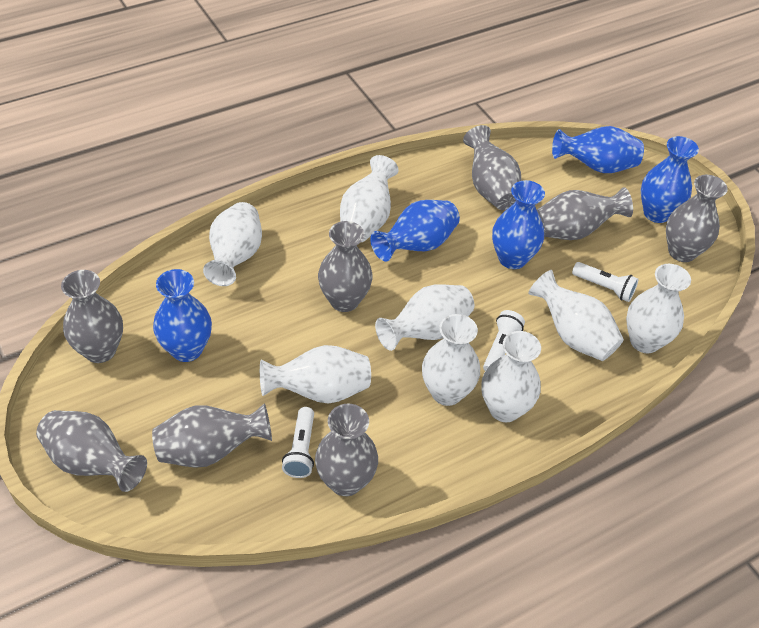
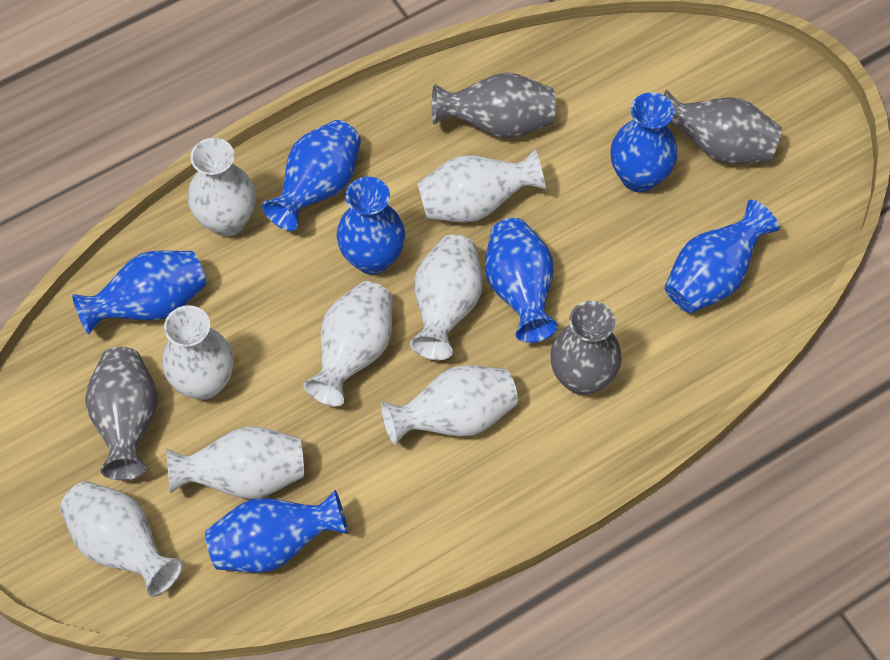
blue vase: 5 -> 7
grey vase: 8 -> 4
white flashlight: 3 -> 0

